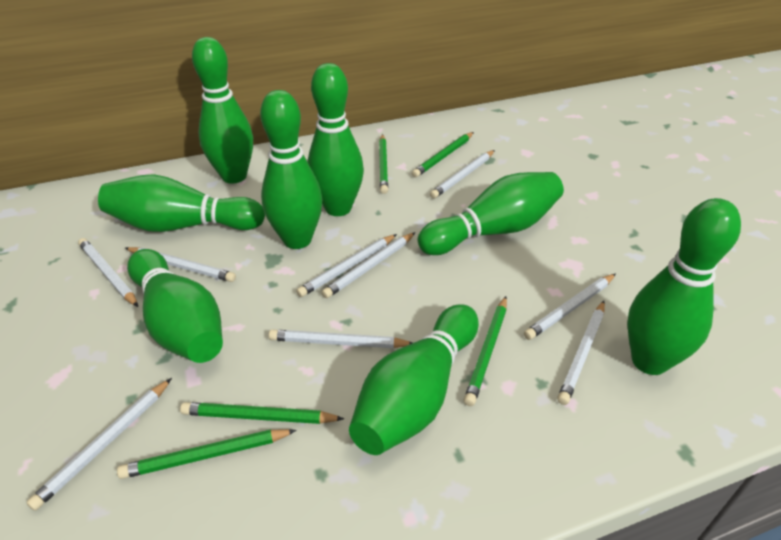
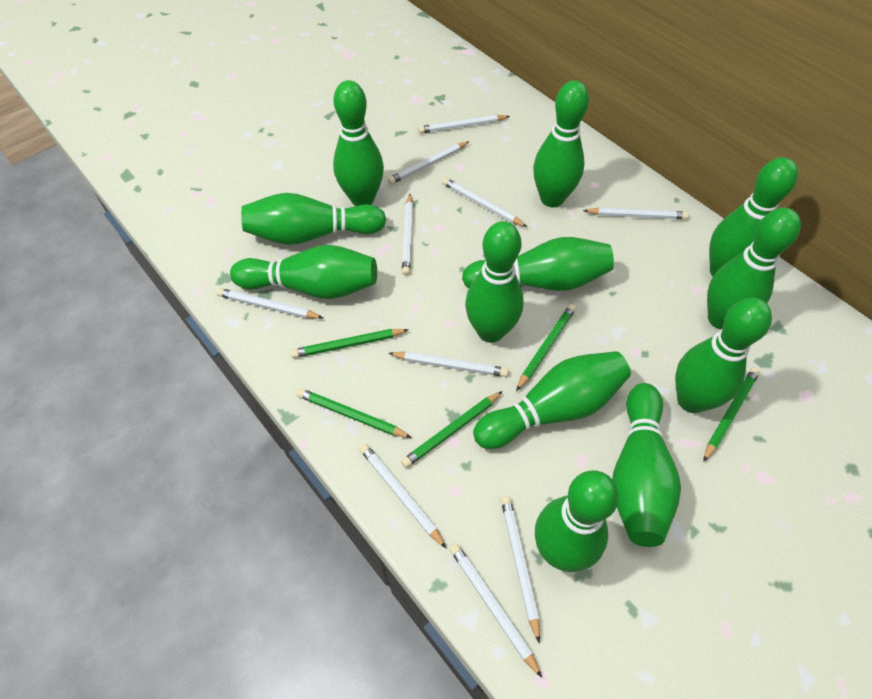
green bowling pin: 8 -> 12
white pencil: 9 -> 10

